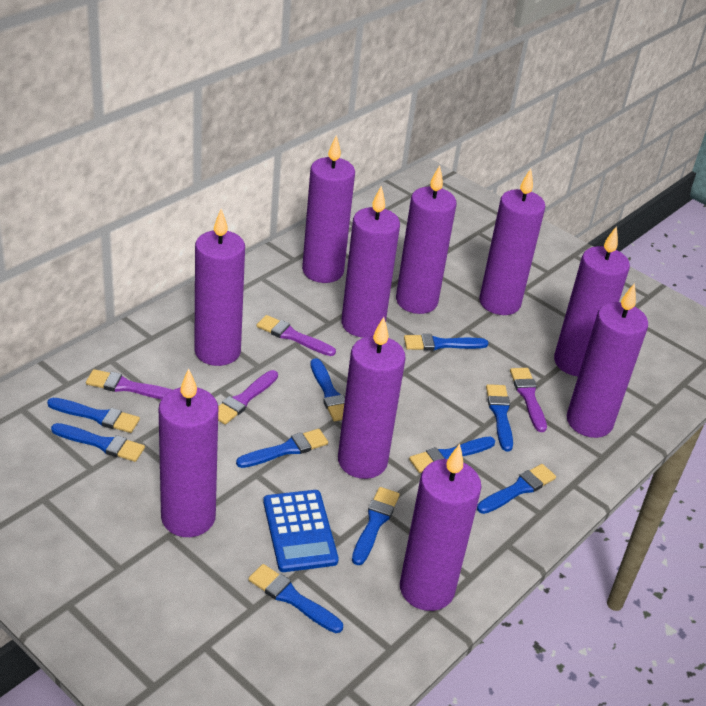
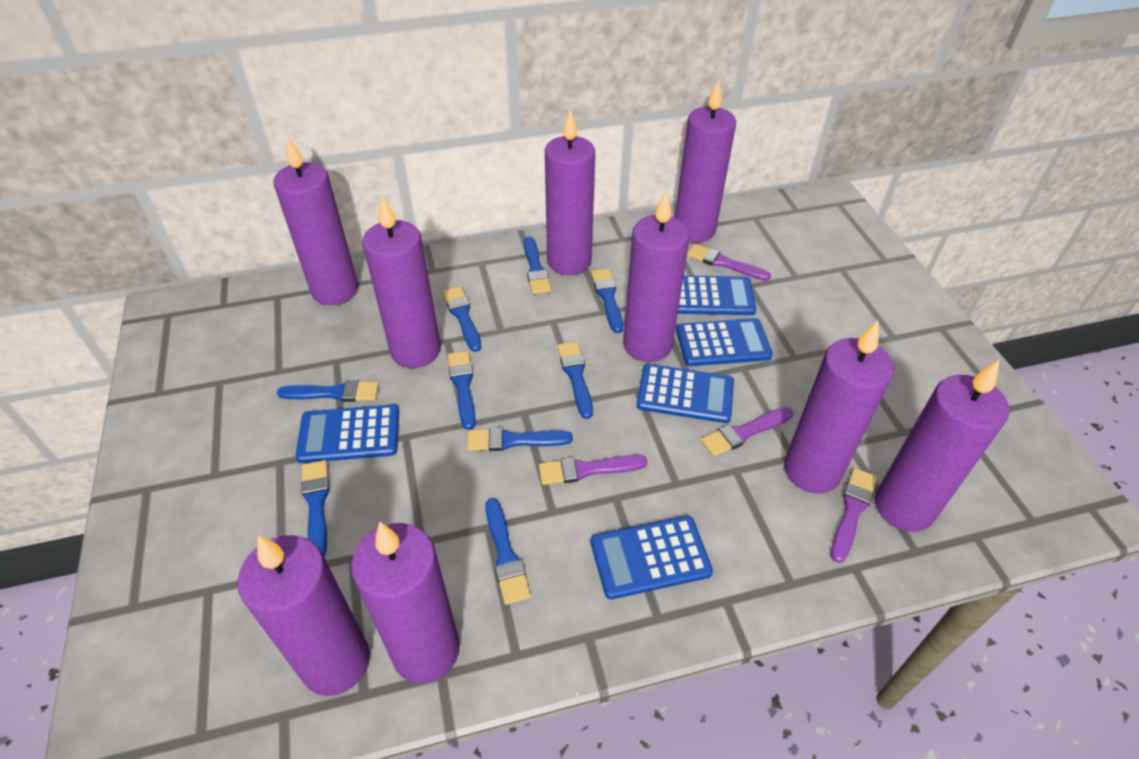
blue brush: 10 -> 9
blue calculator: 1 -> 5
purple candle: 10 -> 9

